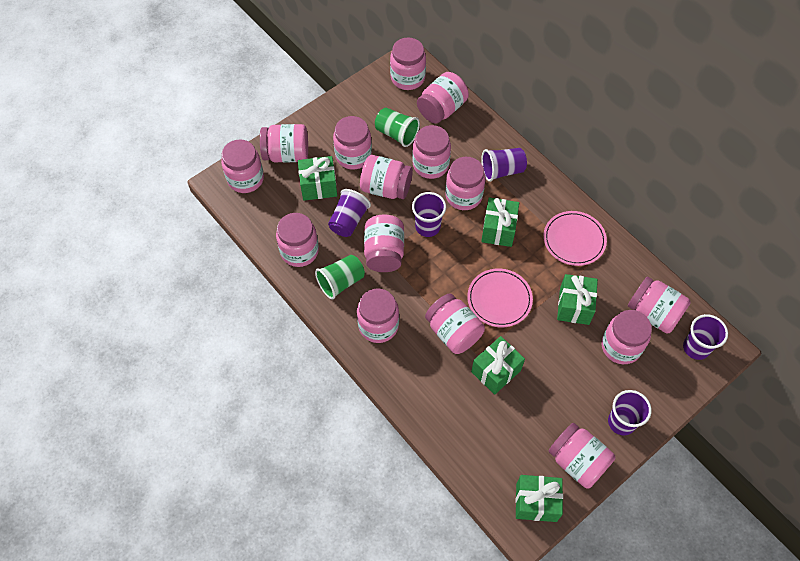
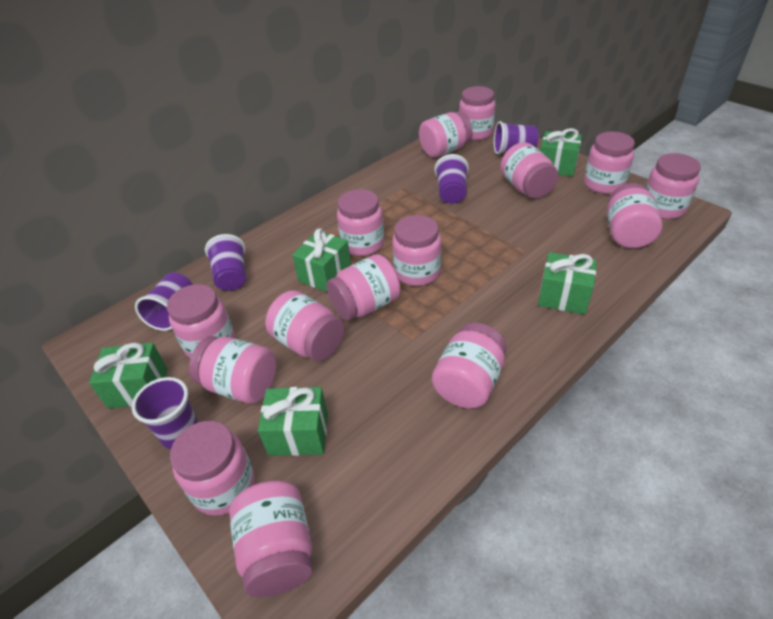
green cup: 2 -> 0
pink plate: 2 -> 0

